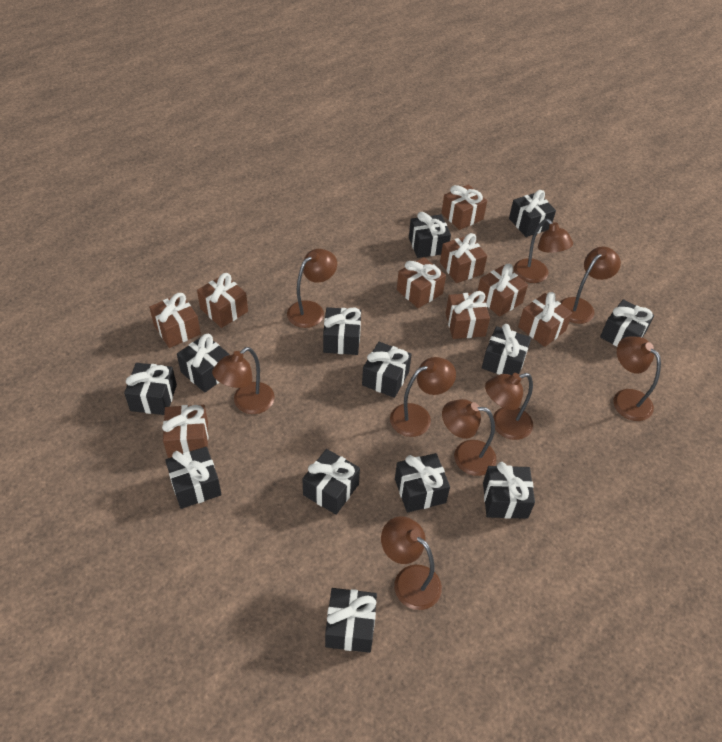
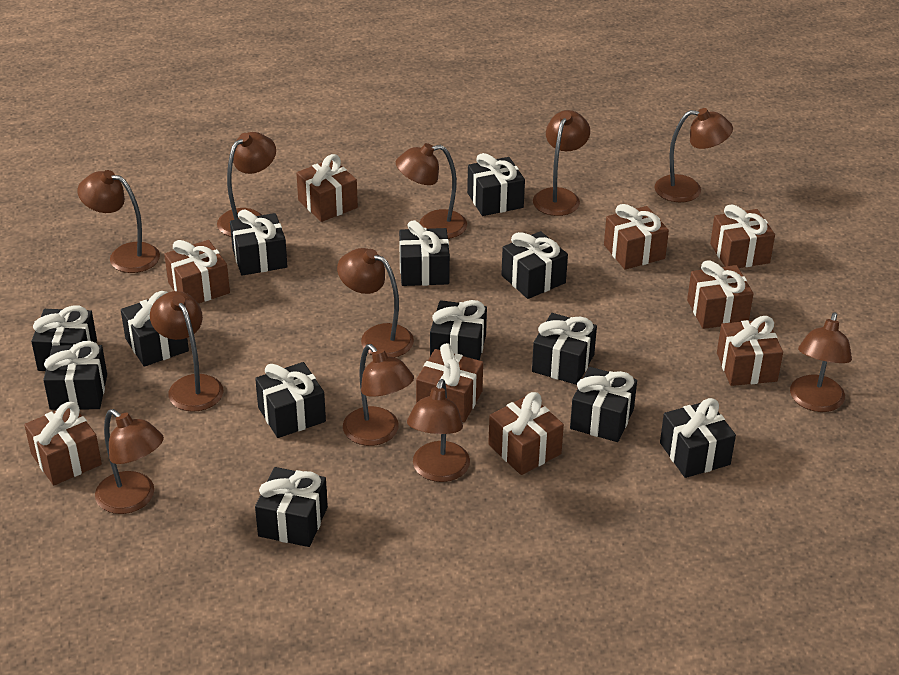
brown lamp: 9 -> 11

